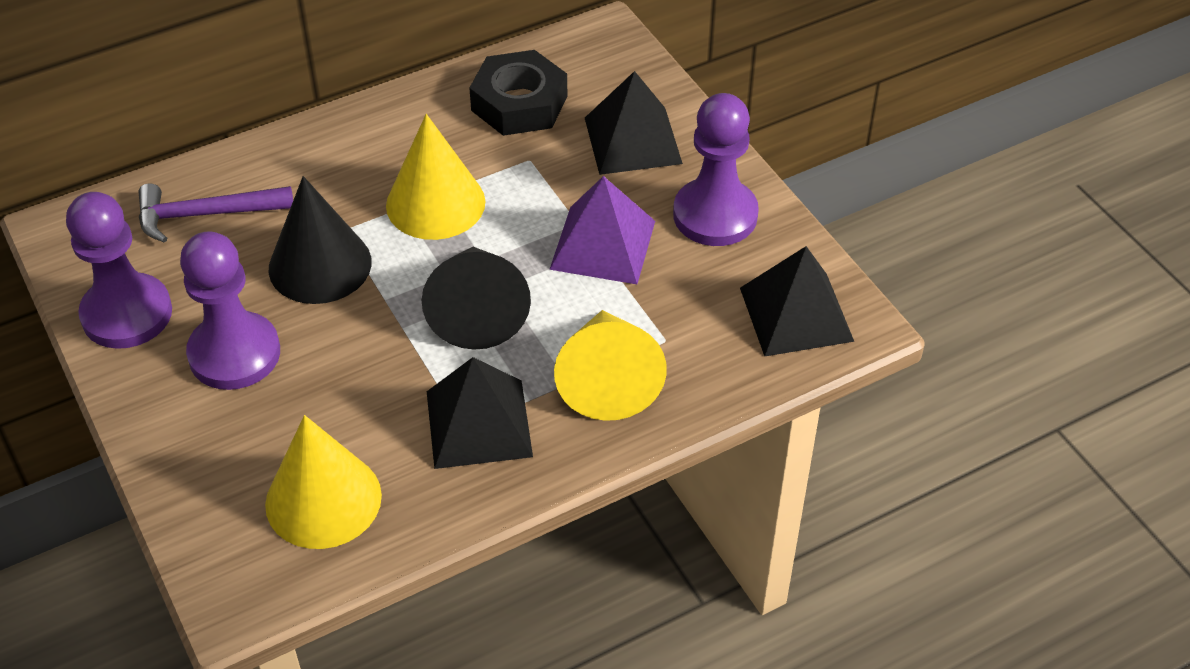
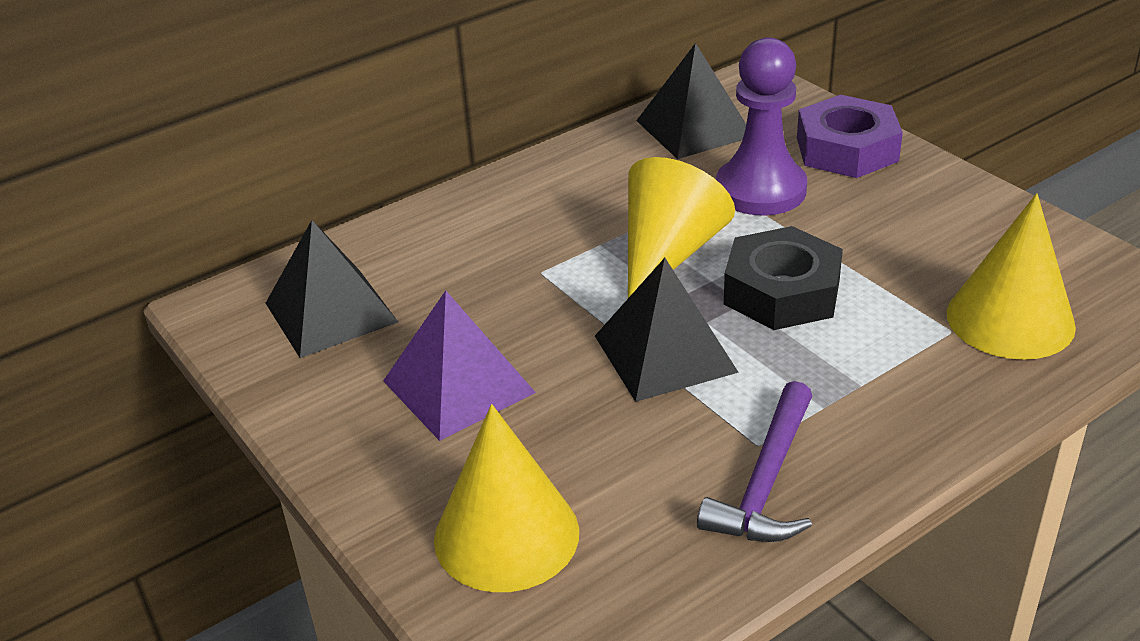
black cone: 2 -> 0
purple nut: 0 -> 1
purple pawn: 3 -> 1

